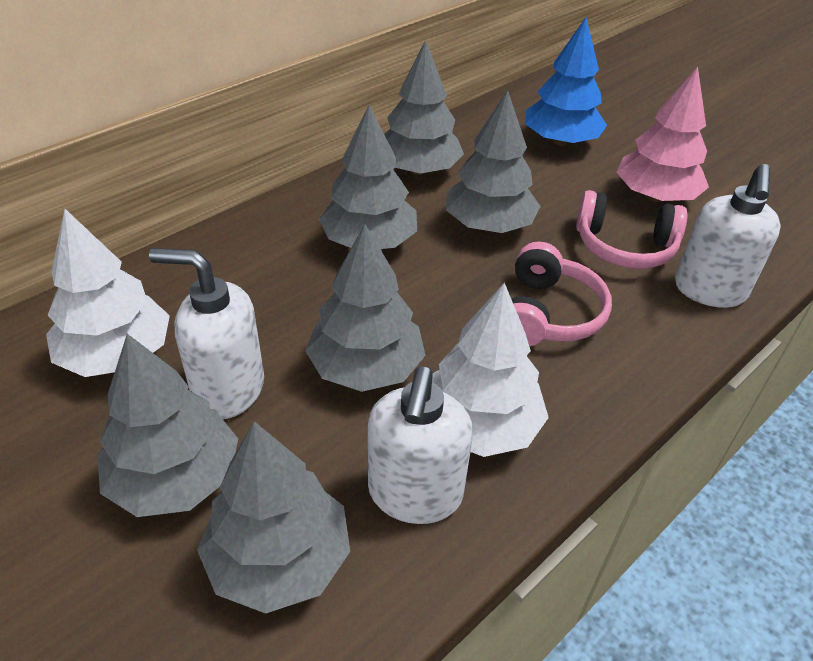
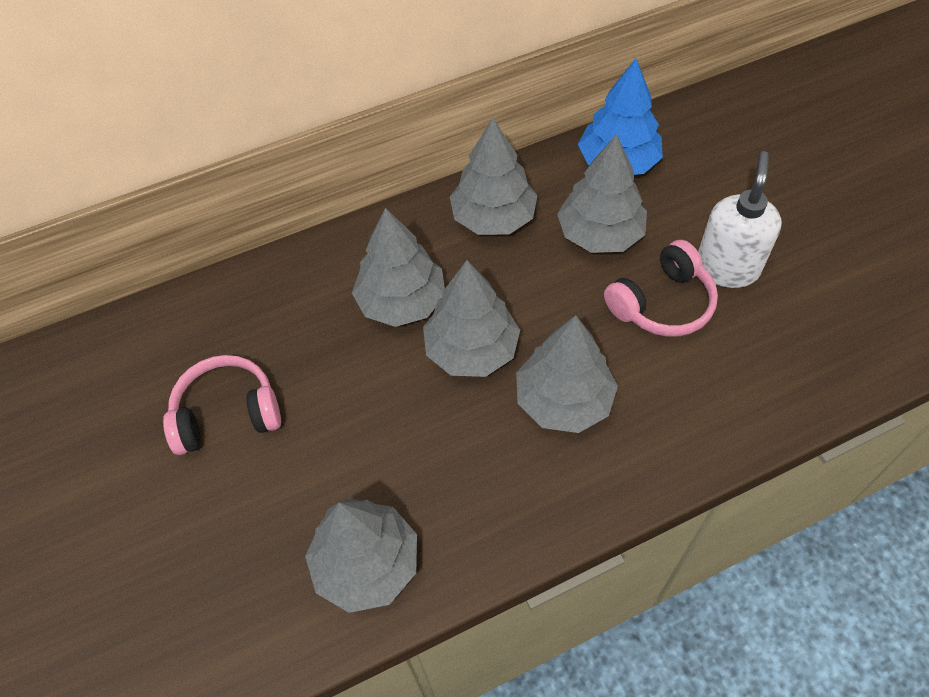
pink tree: 1 -> 0
white soap dispenser: 3 -> 1
white tree: 2 -> 0

